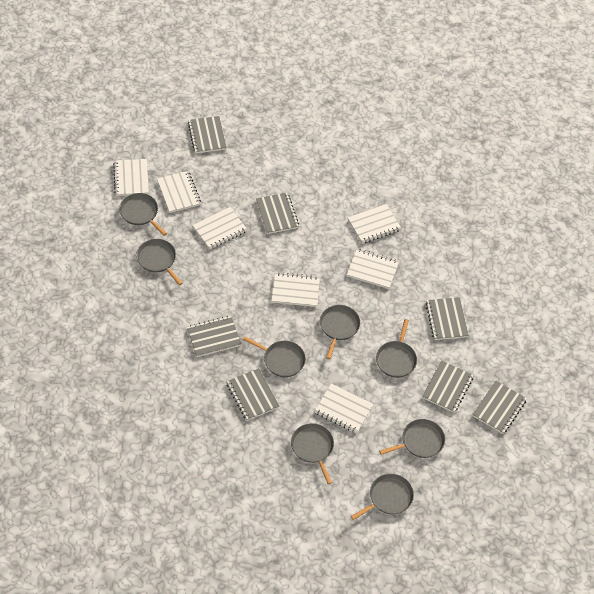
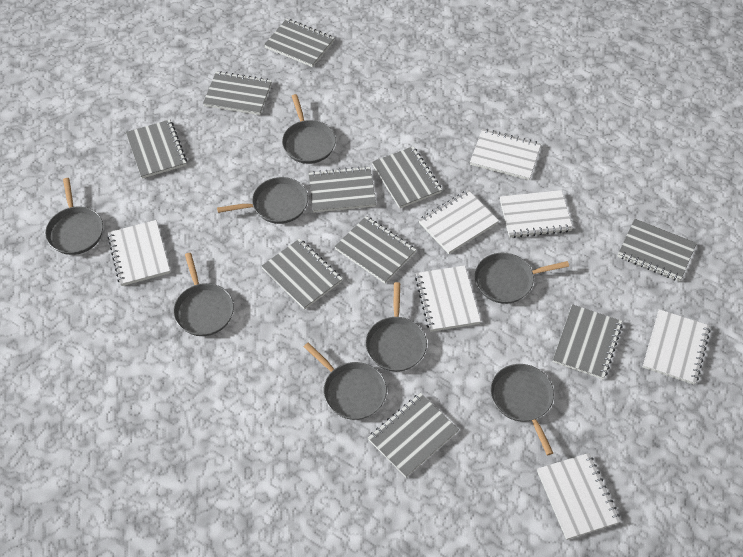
grey notebook: 7 -> 10

